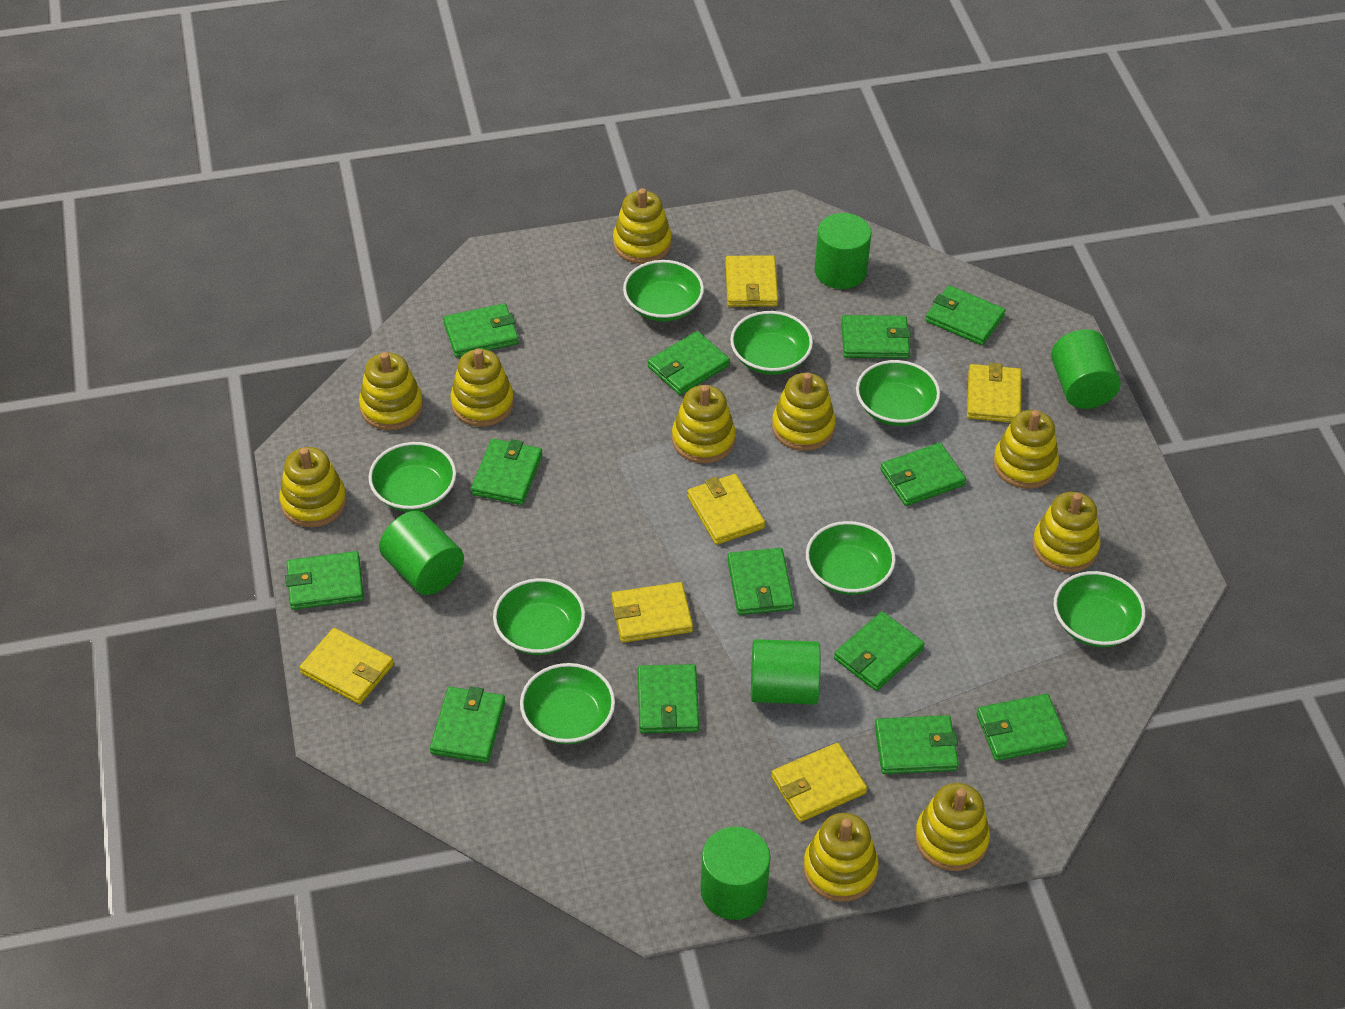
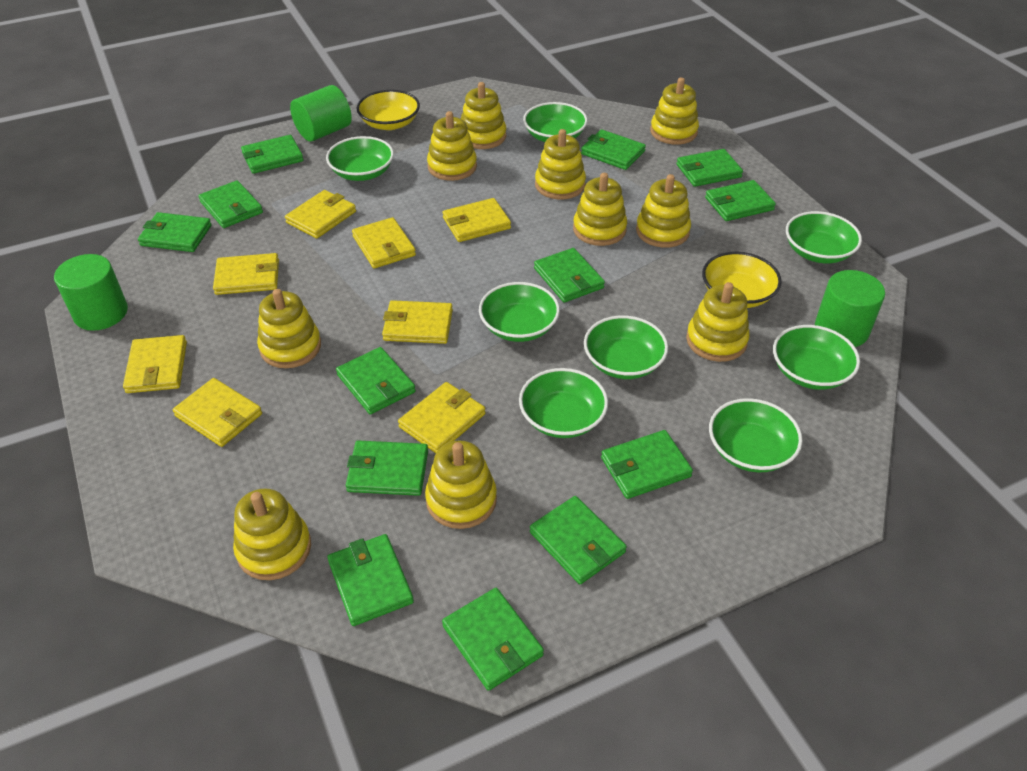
green cylinder: 5 -> 3
yellow bowl: 0 -> 2
yellow wallet: 6 -> 8

